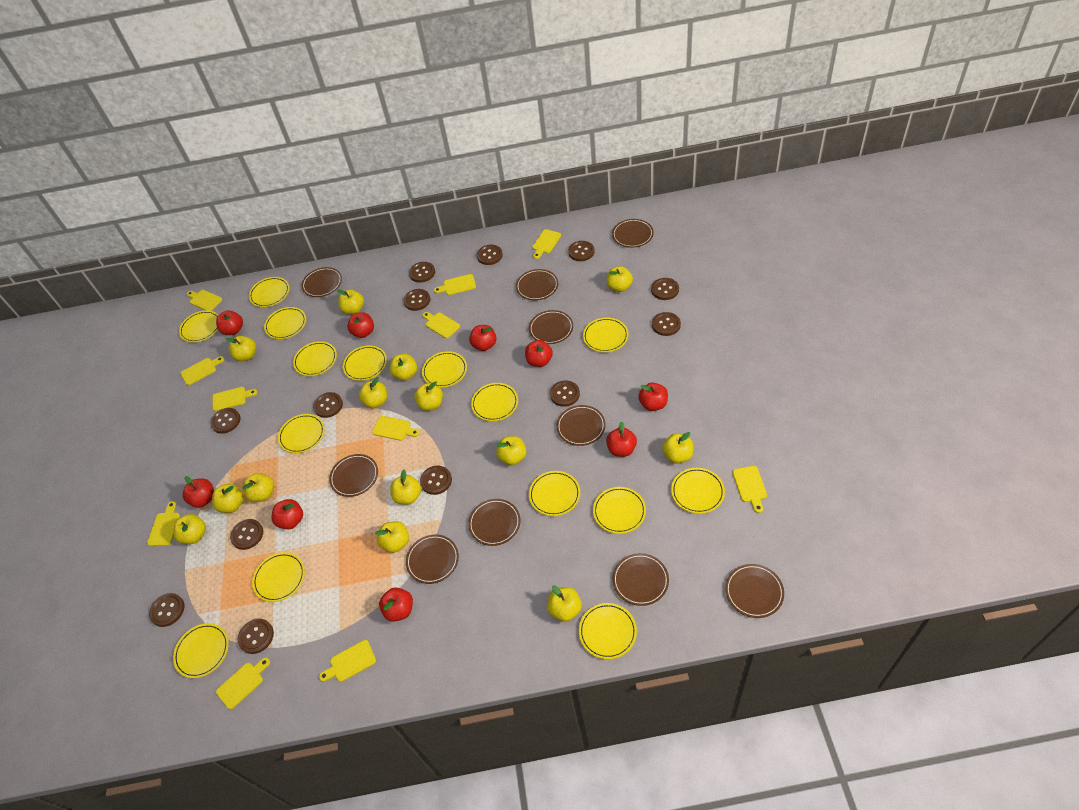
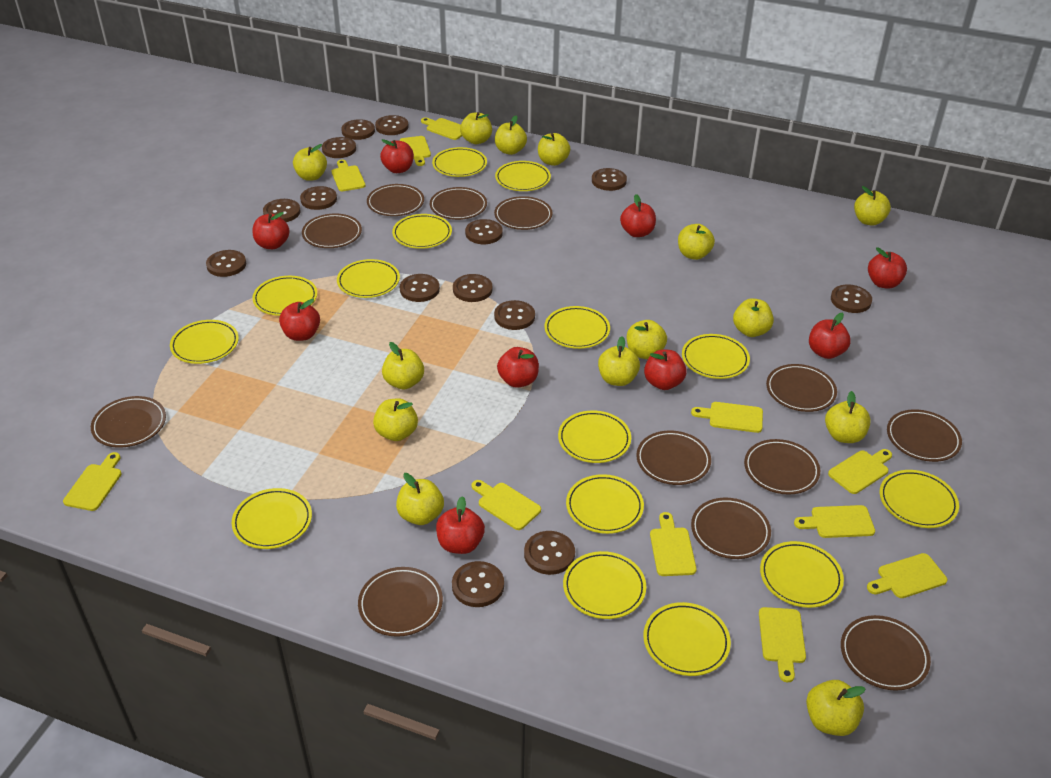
brown button: 13 -> 14
brown plate: 10 -> 12

